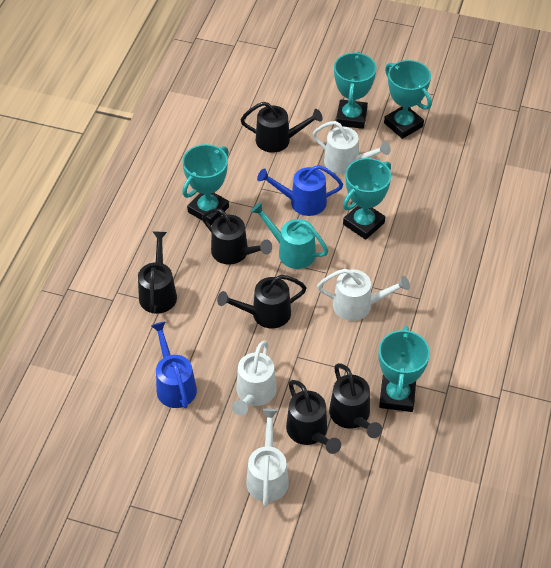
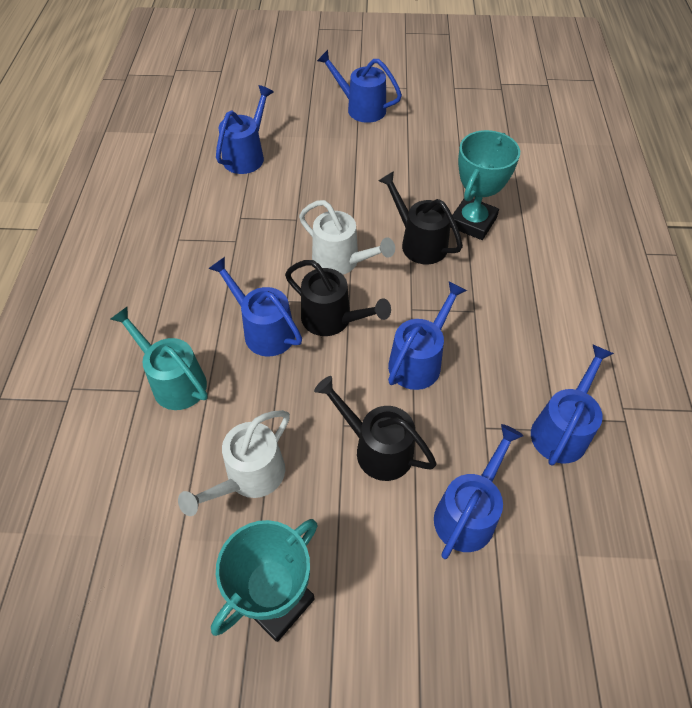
black watering can: 6 -> 3
blue watering can: 2 -> 6
turquoise trophy: 5 -> 2
white watering can: 4 -> 2

